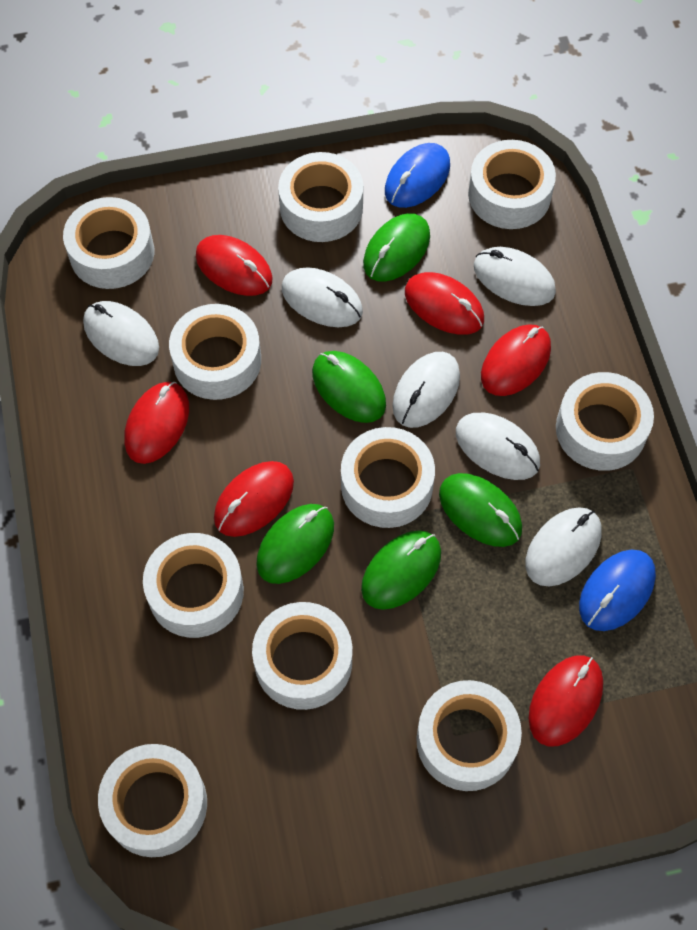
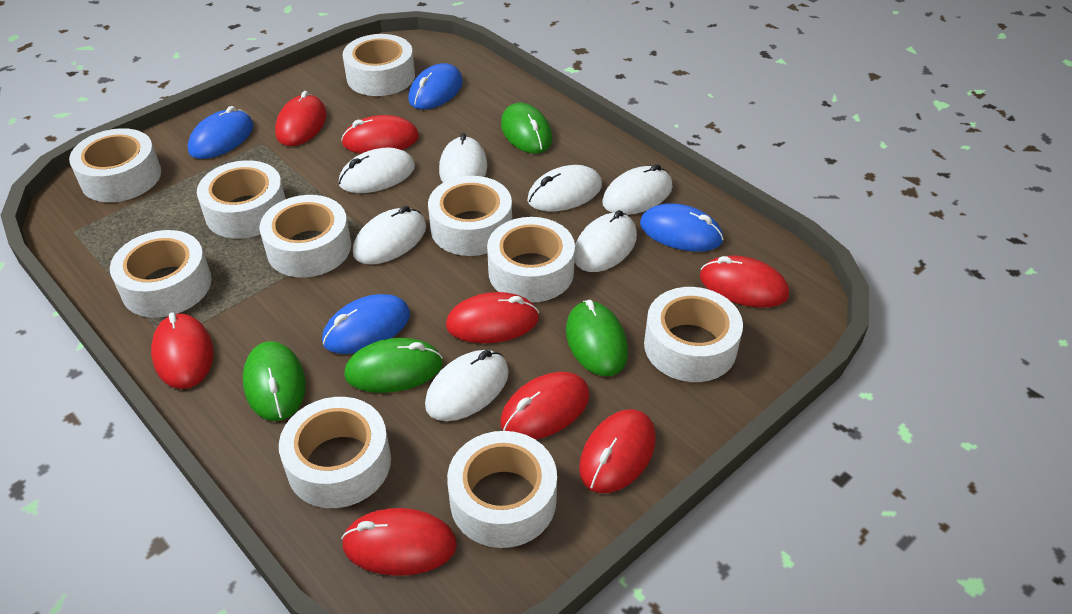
blue mouse: 2 -> 4
green mouse: 5 -> 4
red mouse: 6 -> 8
white mouse: 6 -> 7

